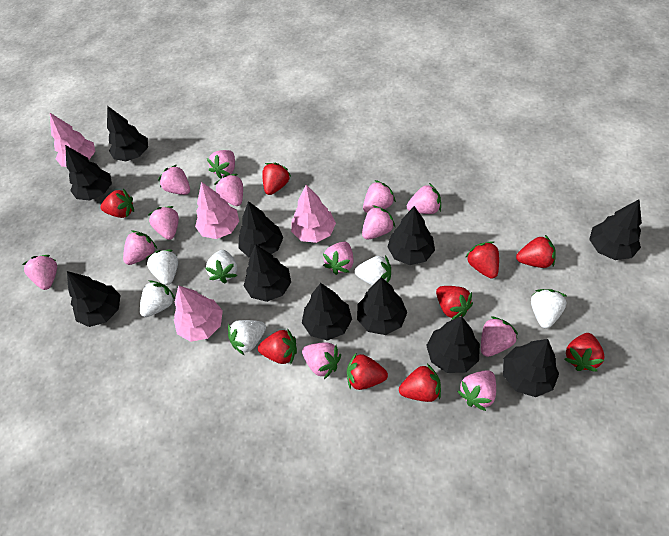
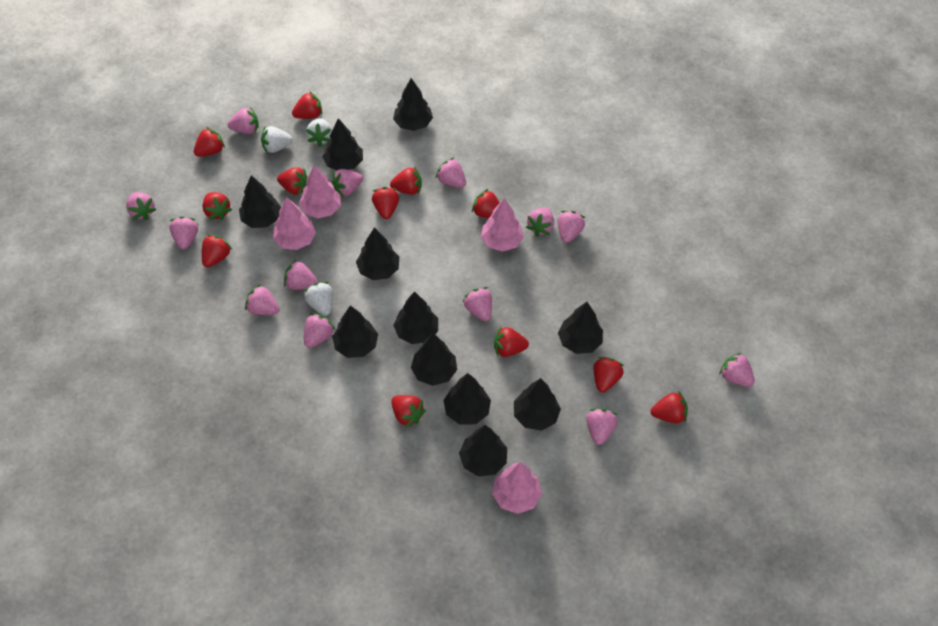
red strawberry: 9 -> 12
white strawberry: 6 -> 3

